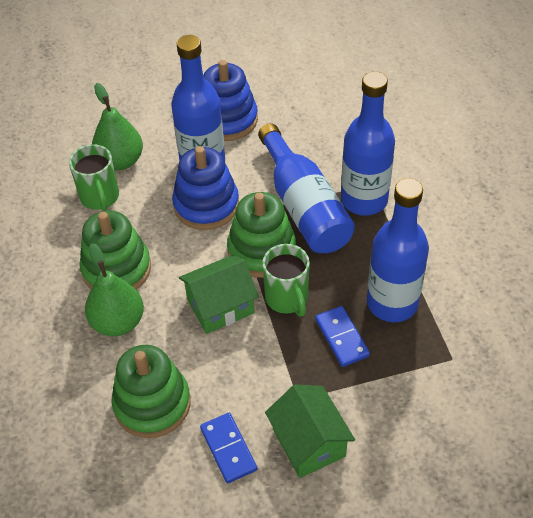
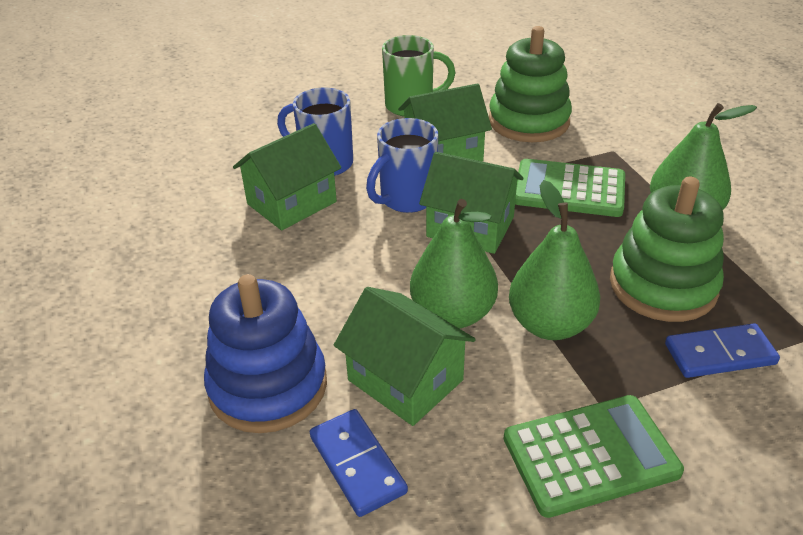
blue bottle: 4 -> 0
blue mug: 0 -> 2
blue stacking toy: 2 -> 1
green calculator: 0 -> 2
green house: 2 -> 4
green mug: 2 -> 1
green pear: 2 -> 3
green stacking toy: 3 -> 2

